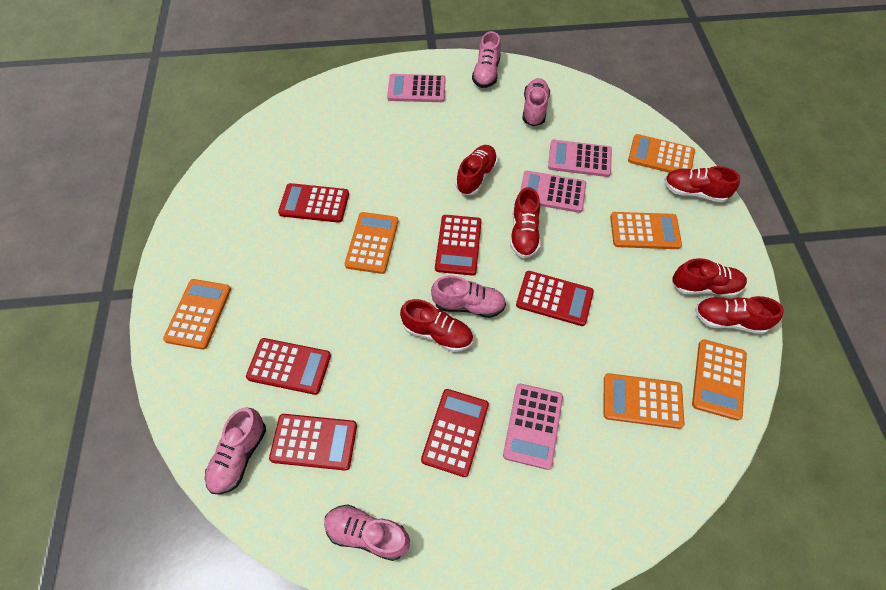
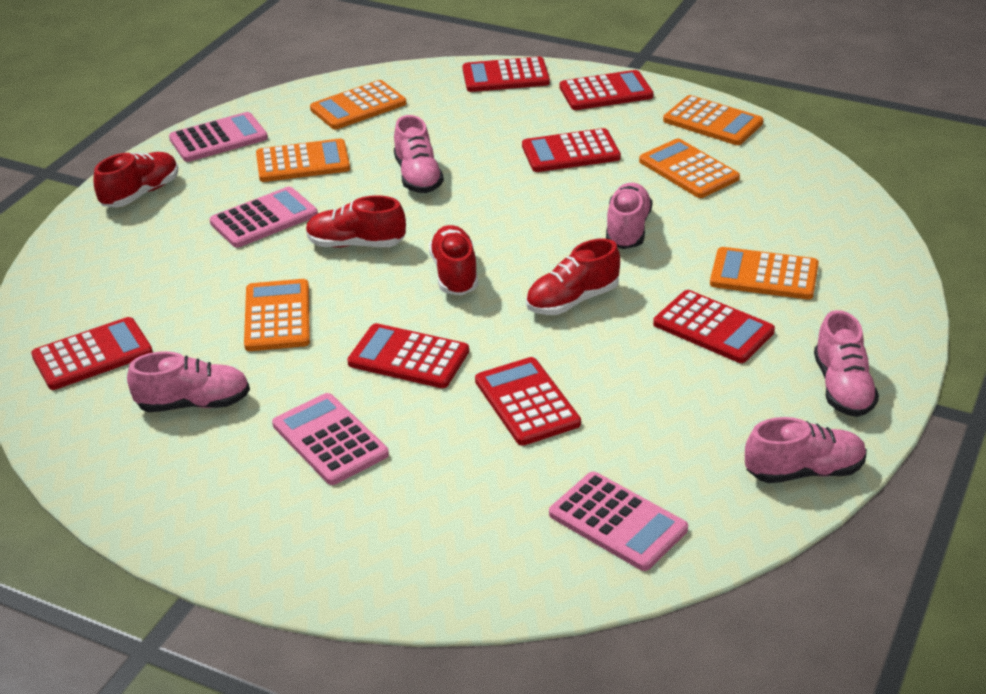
red calculator: 6 -> 7
red shoe: 6 -> 4

